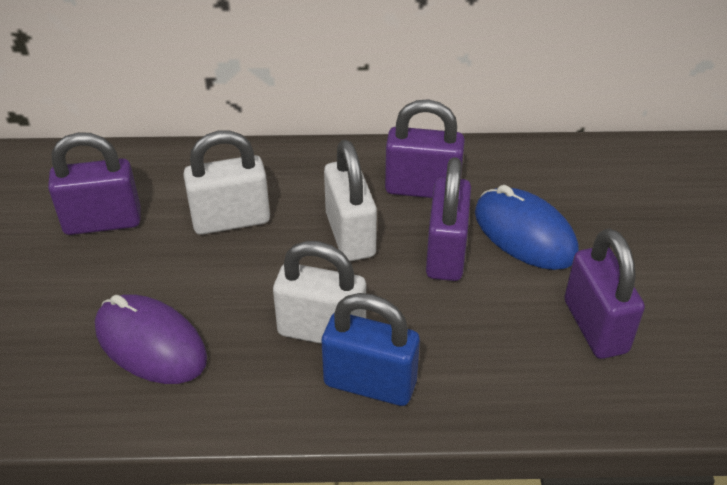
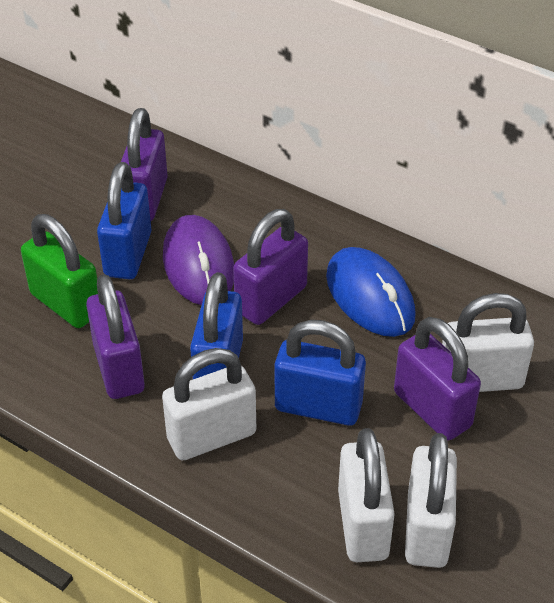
blue padlock: 1 -> 3
green padlock: 0 -> 1
white padlock: 3 -> 4

